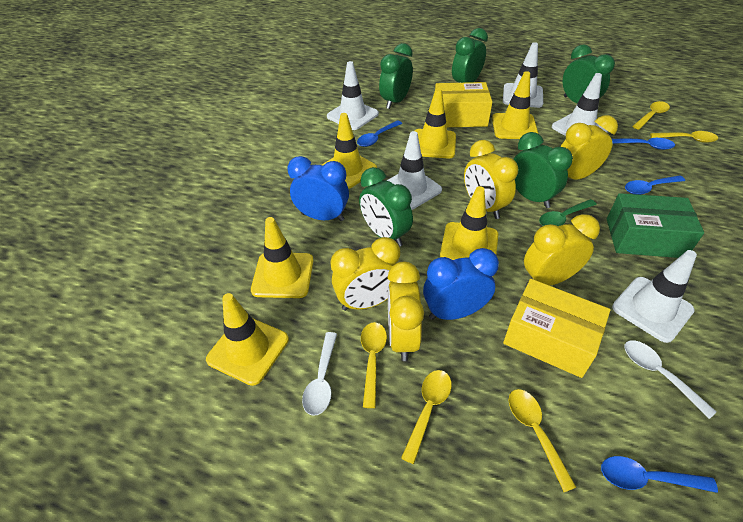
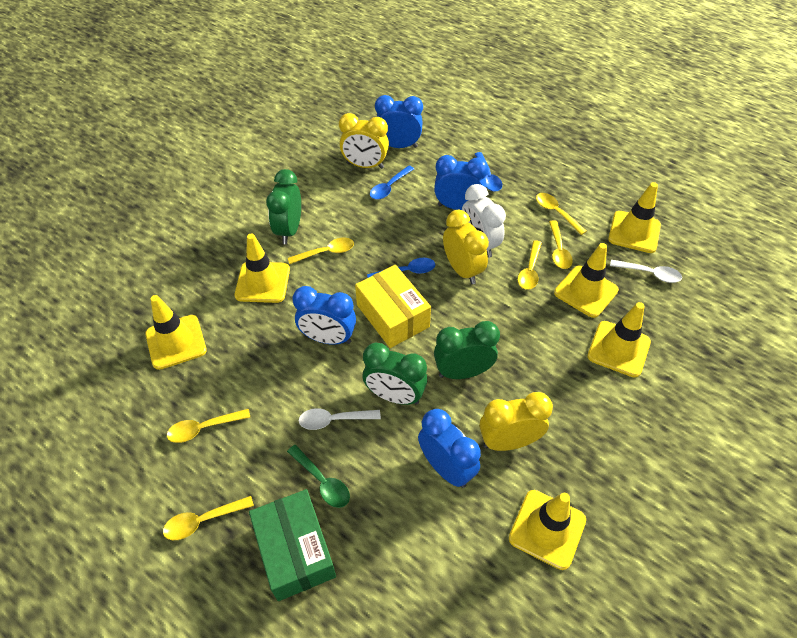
blue clock: 2 -> 4
blue spoon: 4 -> 3
green clock: 5 -> 3
white clock: 0 -> 1
white traffic cone: 5 -> 0
yellow box: 2 -> 1
yellow clock: 5 -> 3
yellow spoon: 5 -> 6

